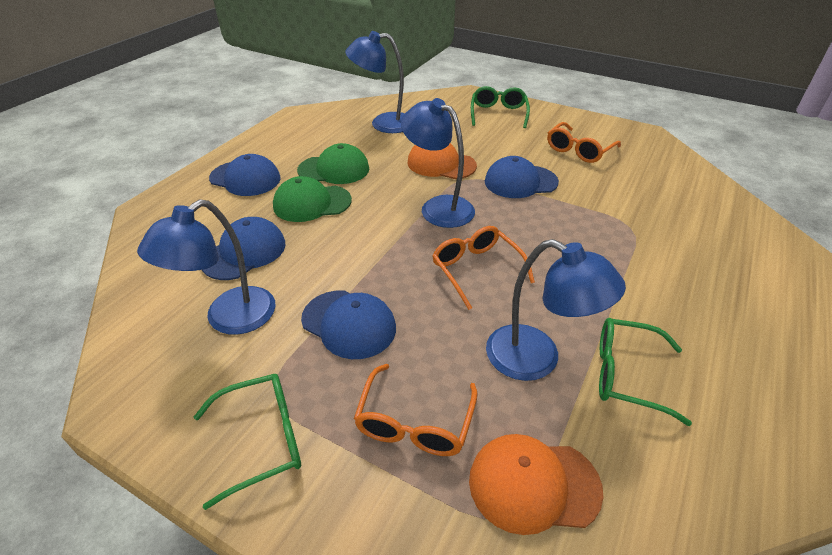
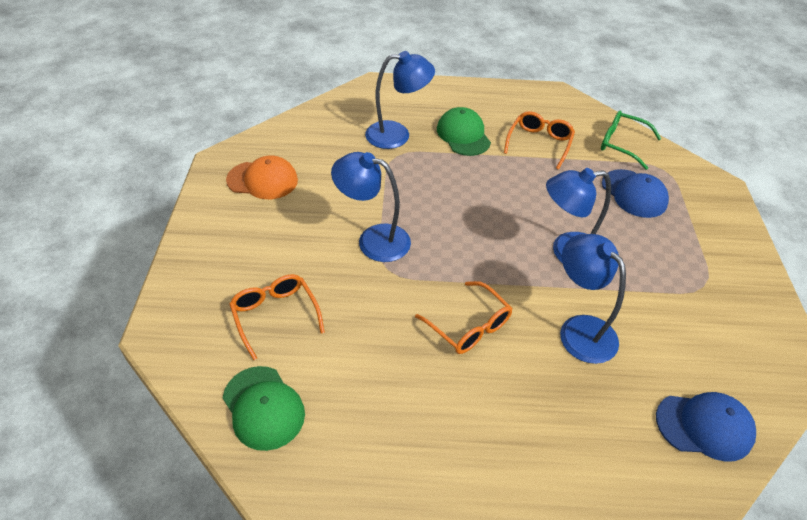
blue cap: 4 -> 2
green glasses: 3 -> 1
orange cap: 2 -> 1

